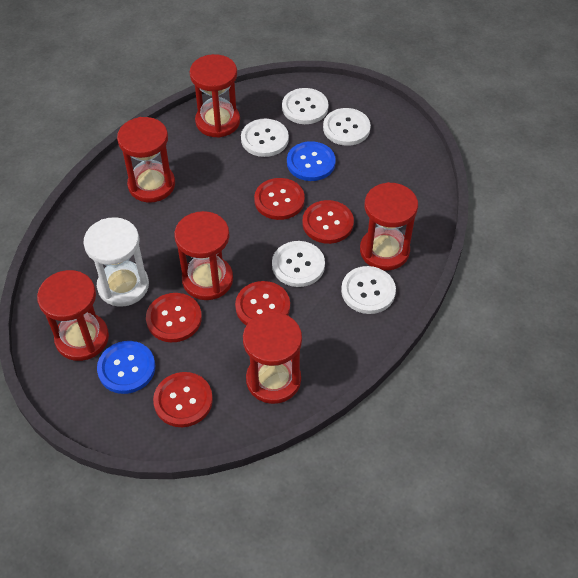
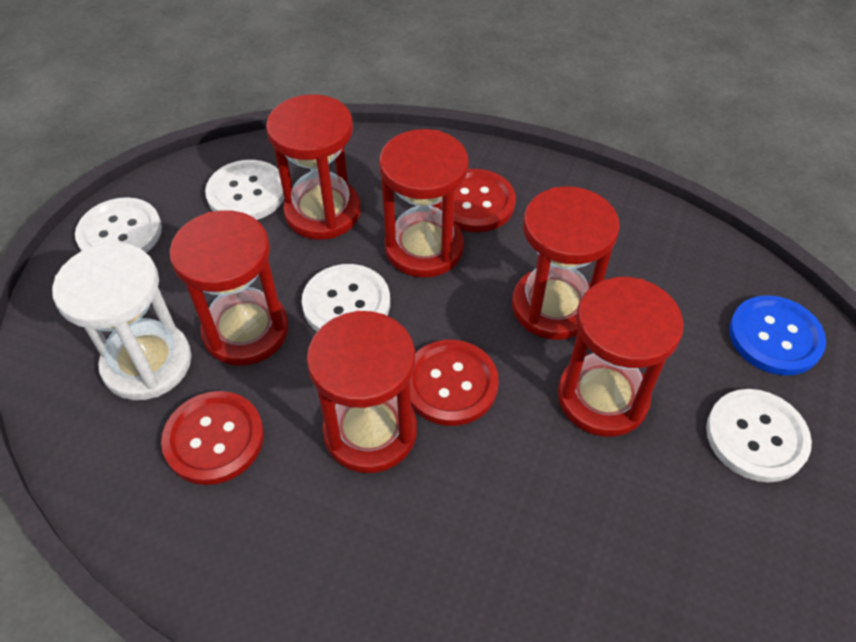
blue button: 2 -> 1
red button: 5 -> 3
white button: 5 -> 4

